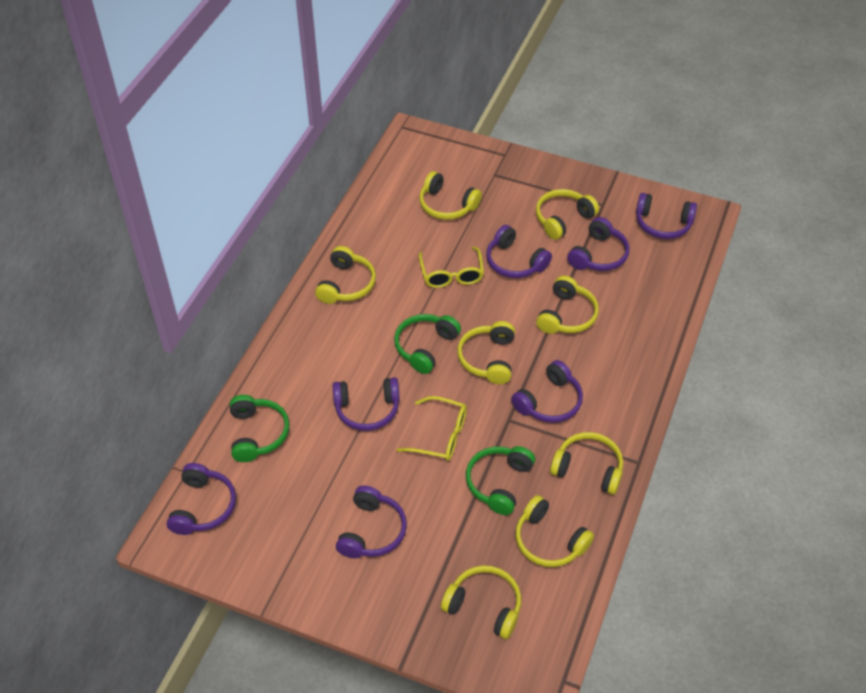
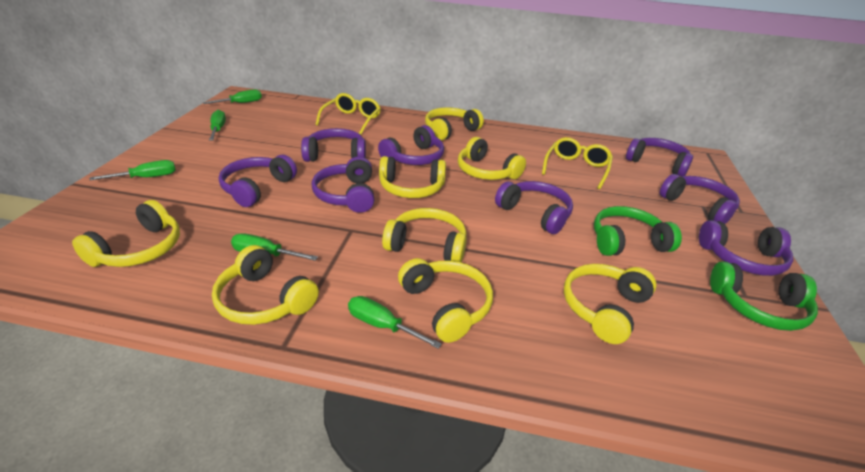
green headphones: 3 -> 2
green screwdriver: 0 -> 5
purple headphones: 7 -> 8

